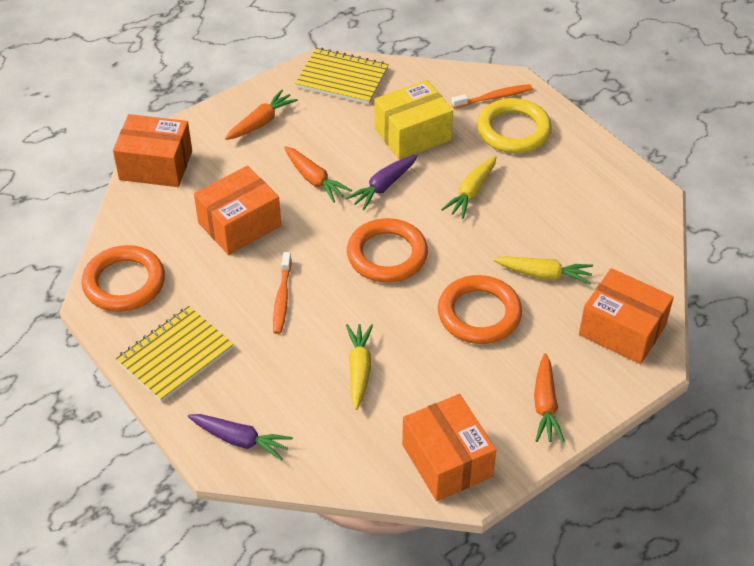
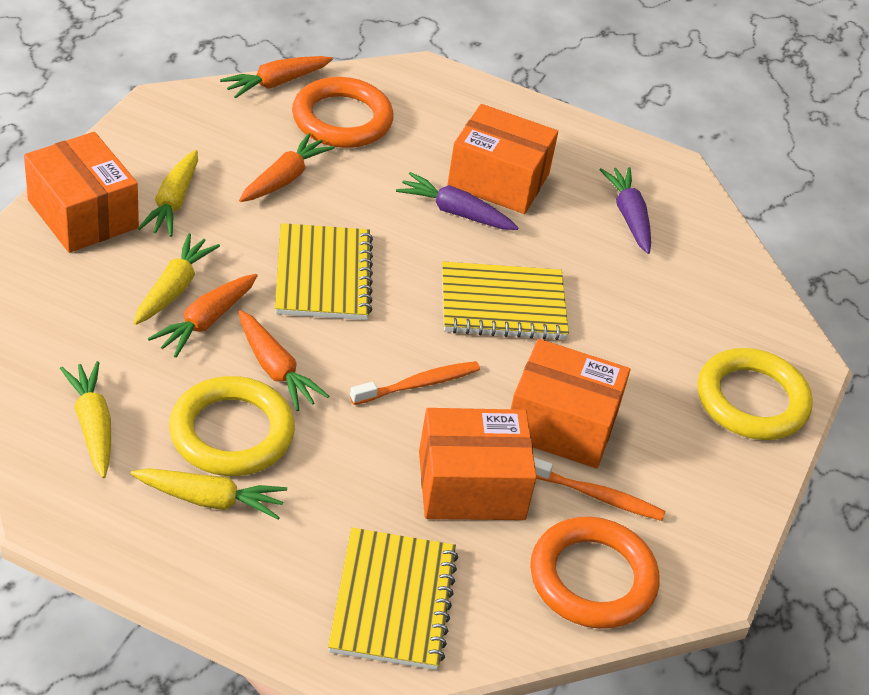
orange carrot: 3 -> 4
orange ring: 3 -> 2
yellow box: 1 -> 0
yellow carrot: 3 -> 4
yellow notebook: 2 -> 3
yellow ring: 1 -> 2

